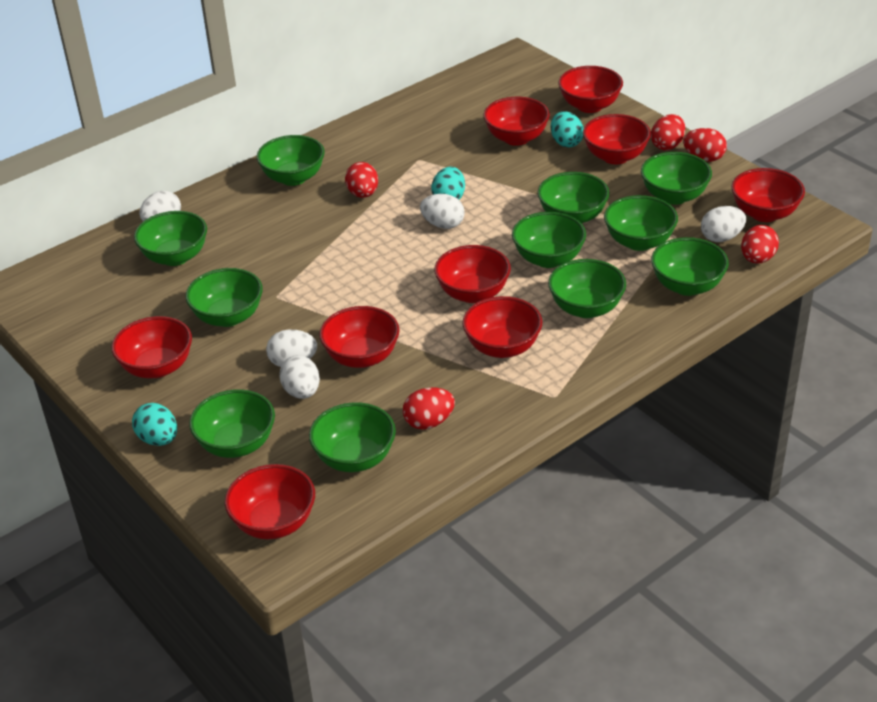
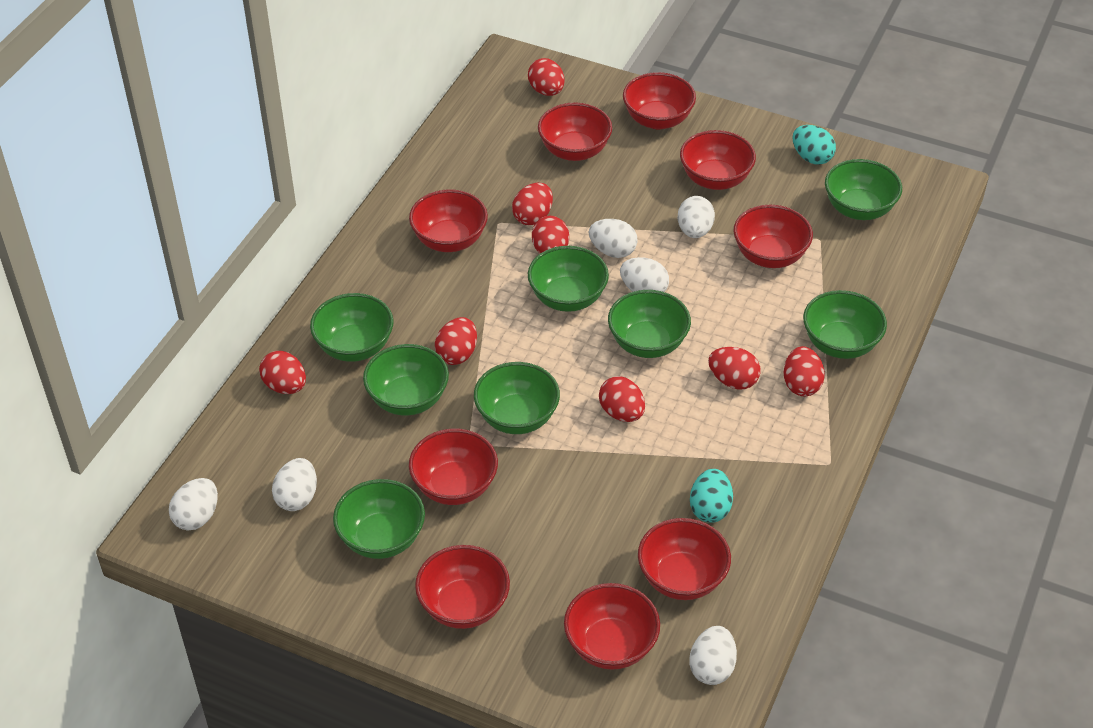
green bowl: 11 -> 8
red egg: 5 -> 8
turquoise egg: 3 -> 2
white egg: 5 -> 6

